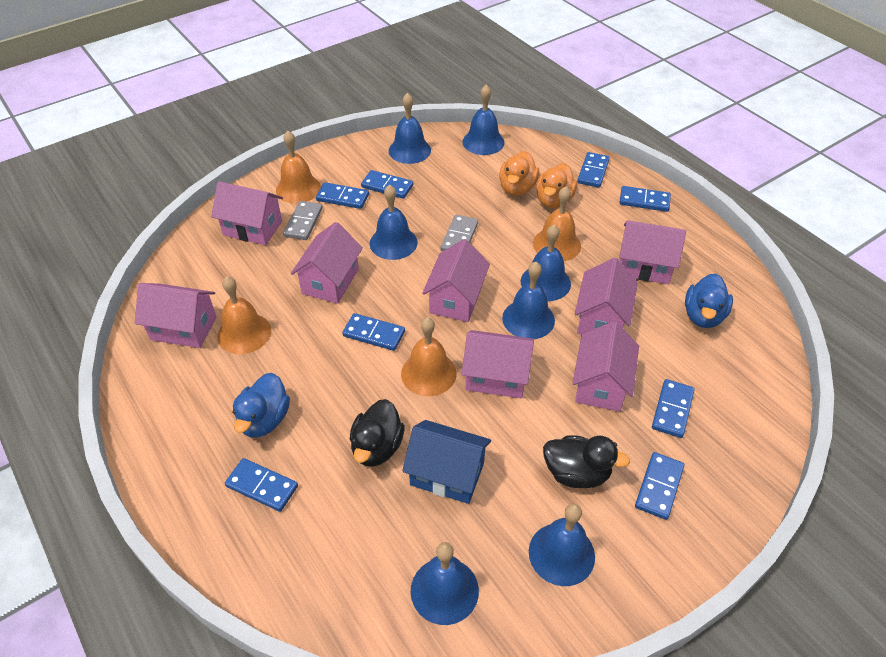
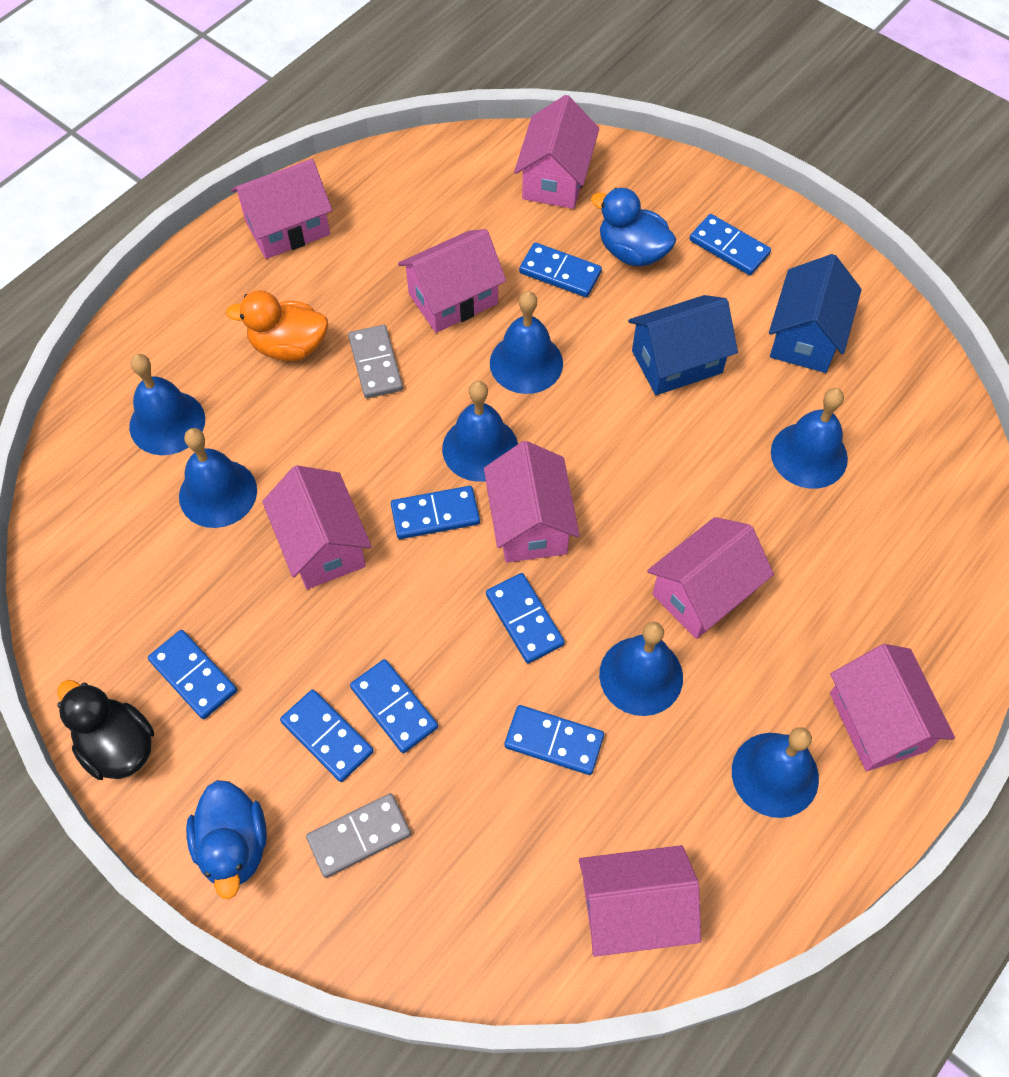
black duck: 2 -> 1
blue house: 1 -> 2
orange bell: 4 -> 0
orange duck: 2 -> 1

